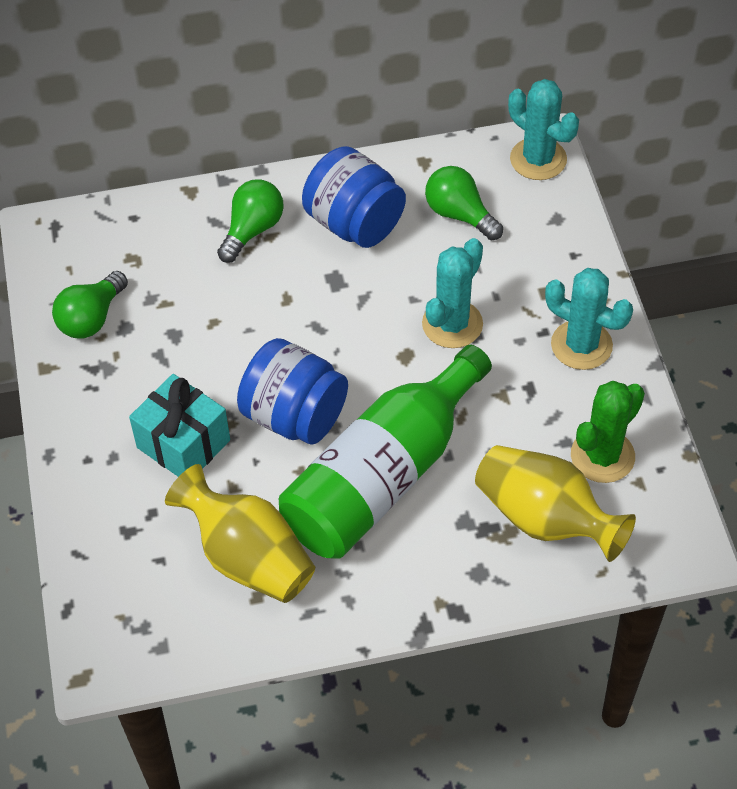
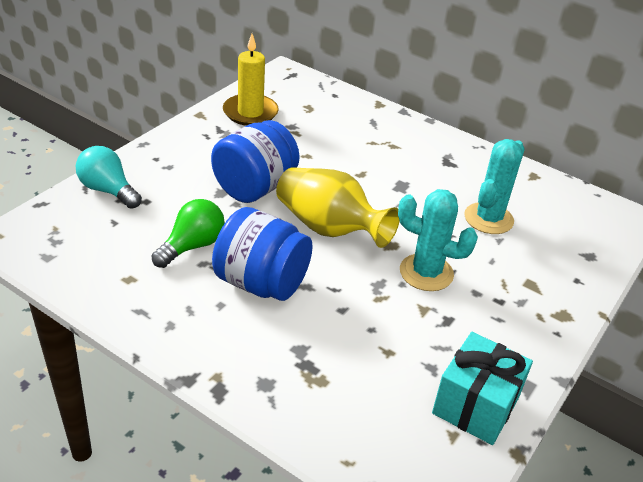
green bottle: 1 -> 0
green cactus: 1 -> 0
green light bulb: 3 -> 1
turquoise cactus: 3 -> 2
turquoise light bulb: 0 -> 1
yellow candle: 0 -> 1
yellow vase: 2 -> 1

